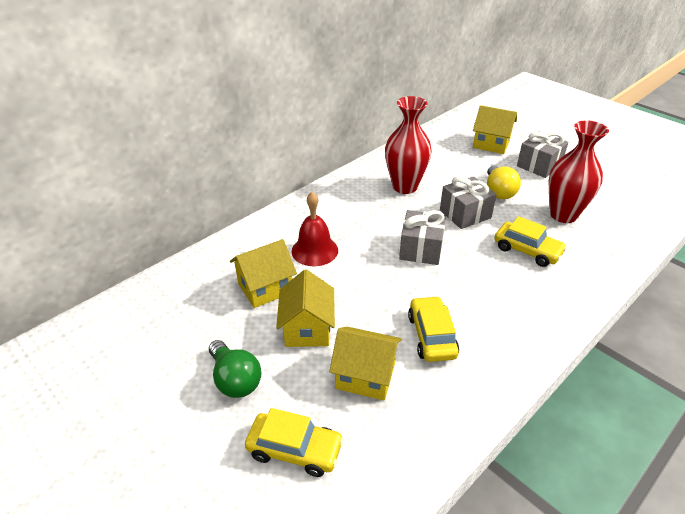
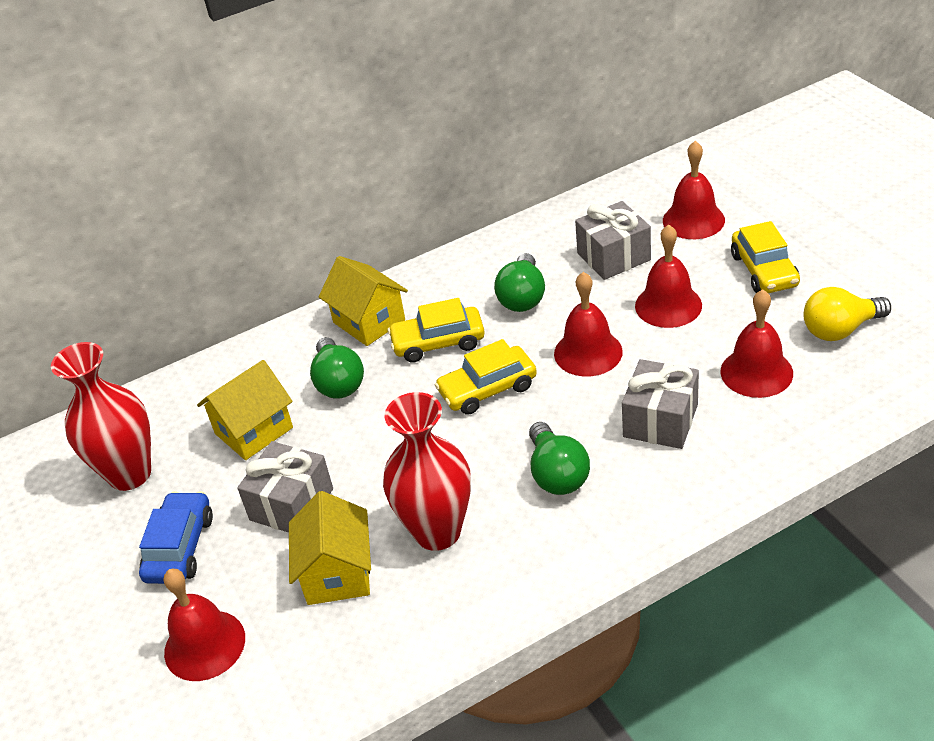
blue car: 0 -> 1
green light bulb: 1 -> 3
red bell: 1 -> 5
yellow house: 4 -> 3

